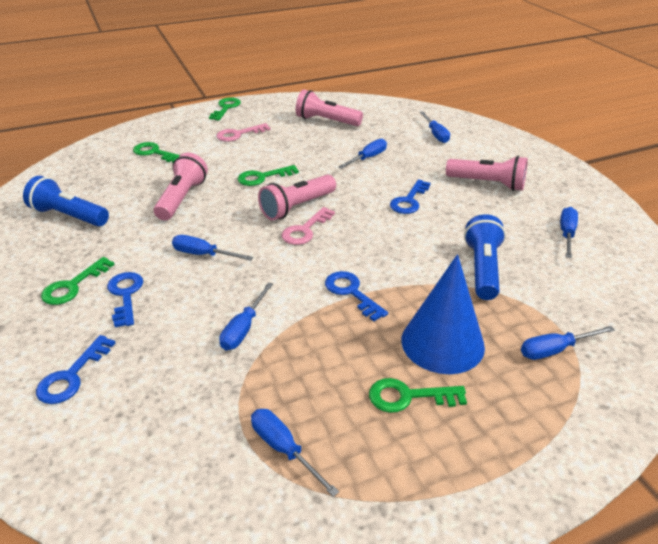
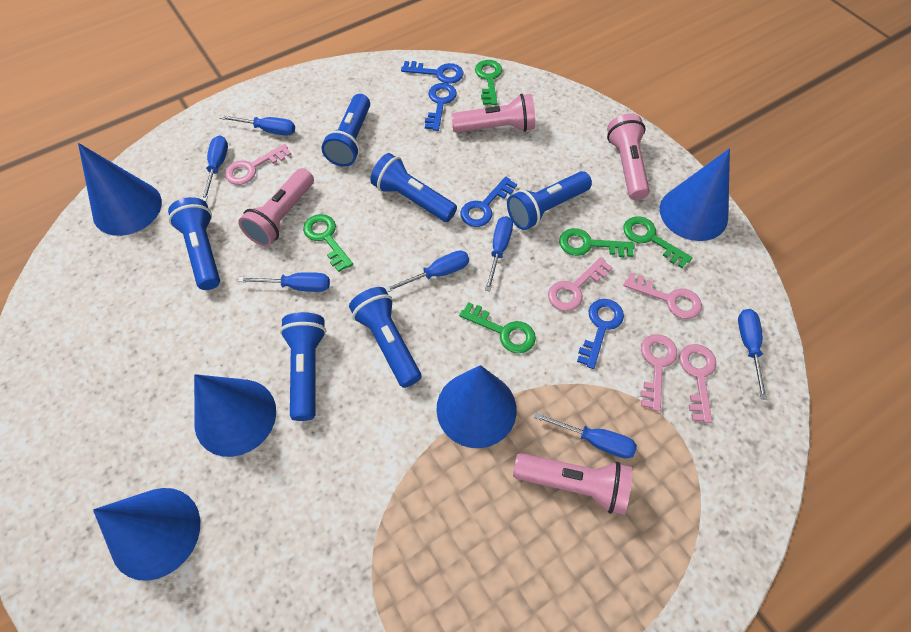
blue cone: 1 -> 5
blue flashlight: 2 -> 6
pink key: 2 -> 5

